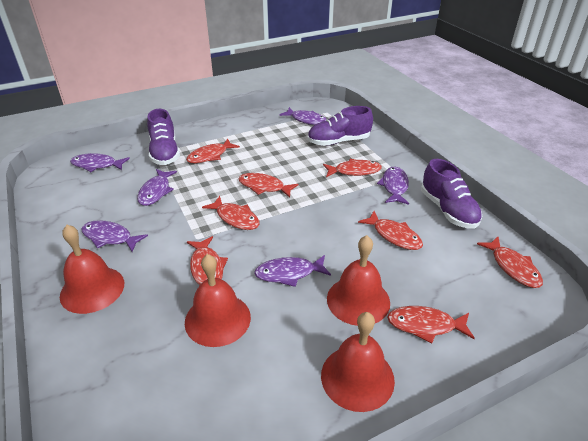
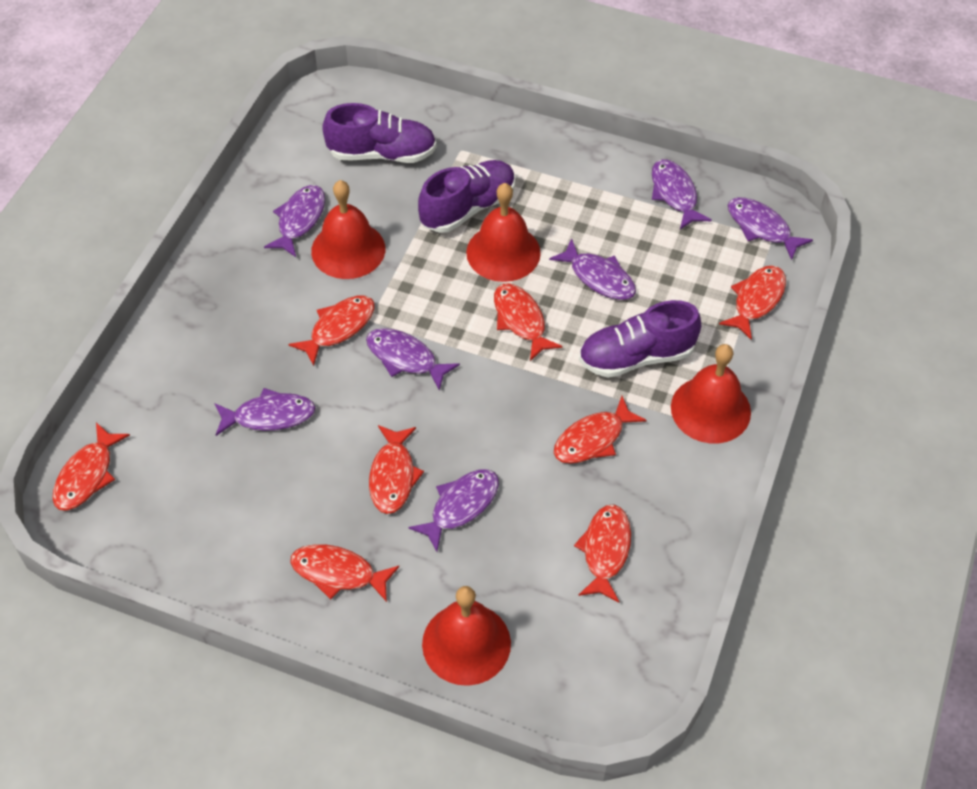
purple fish: 6 -> 7

